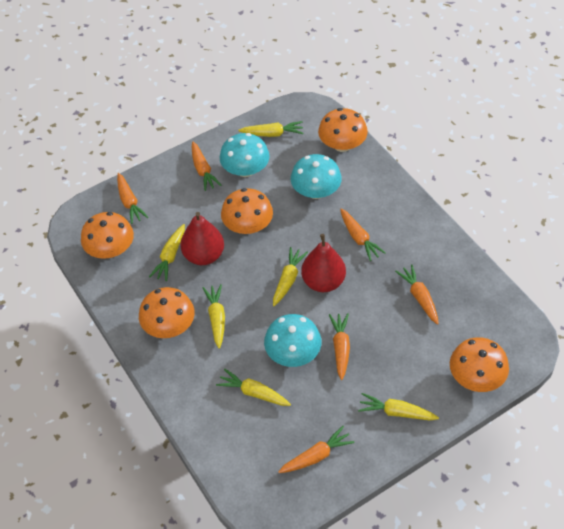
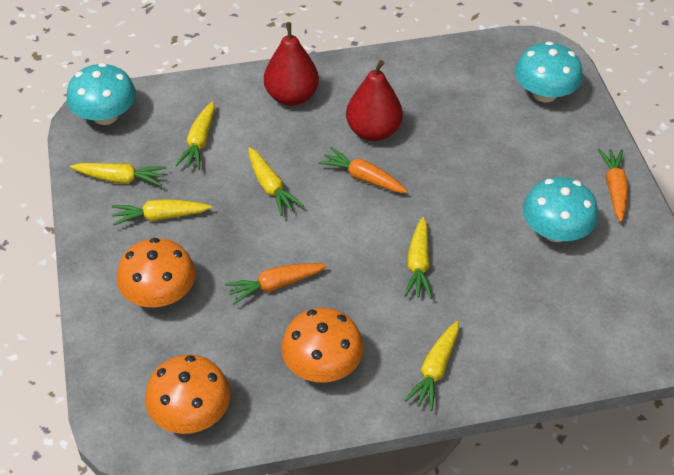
orange carrot: 6 -> 3
orange mushroom: 5 -> 3

